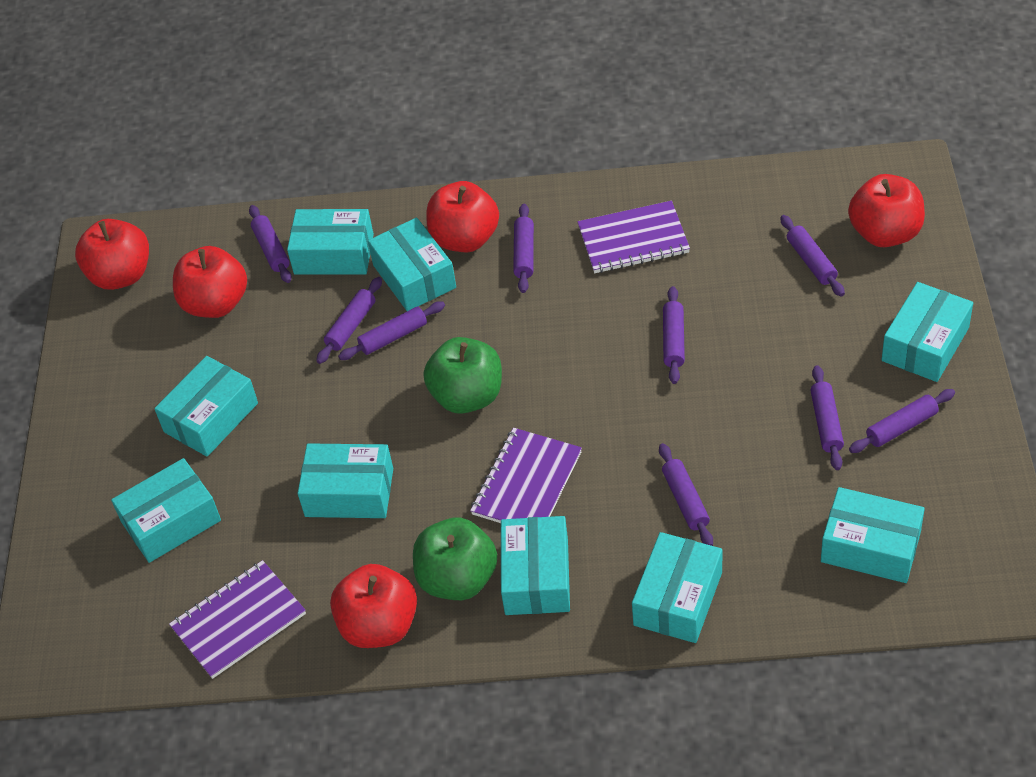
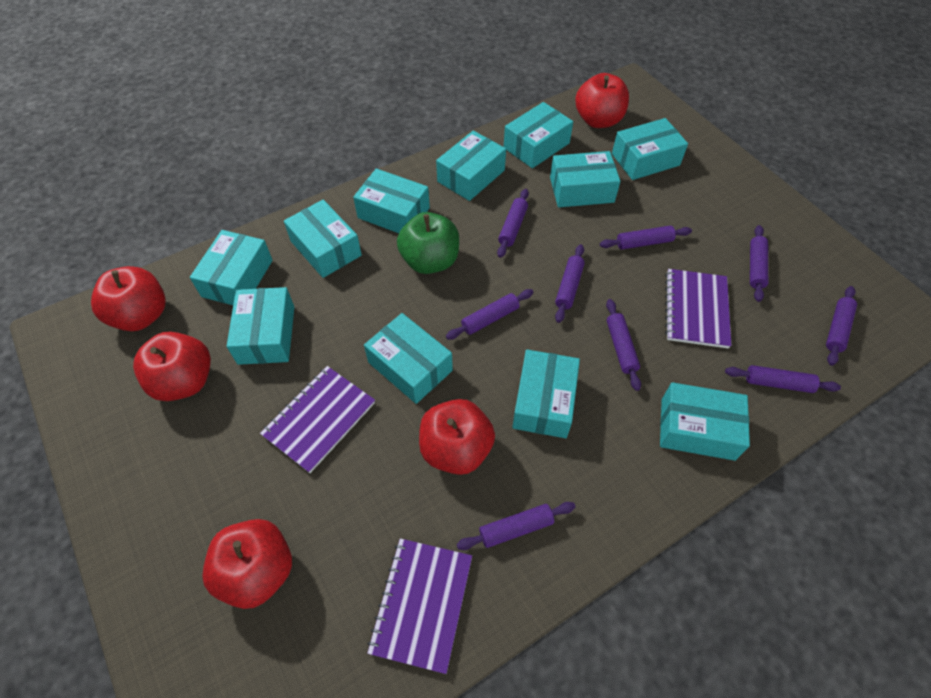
green apple: 2 -> 1
turquoise box: 9 -> 11

